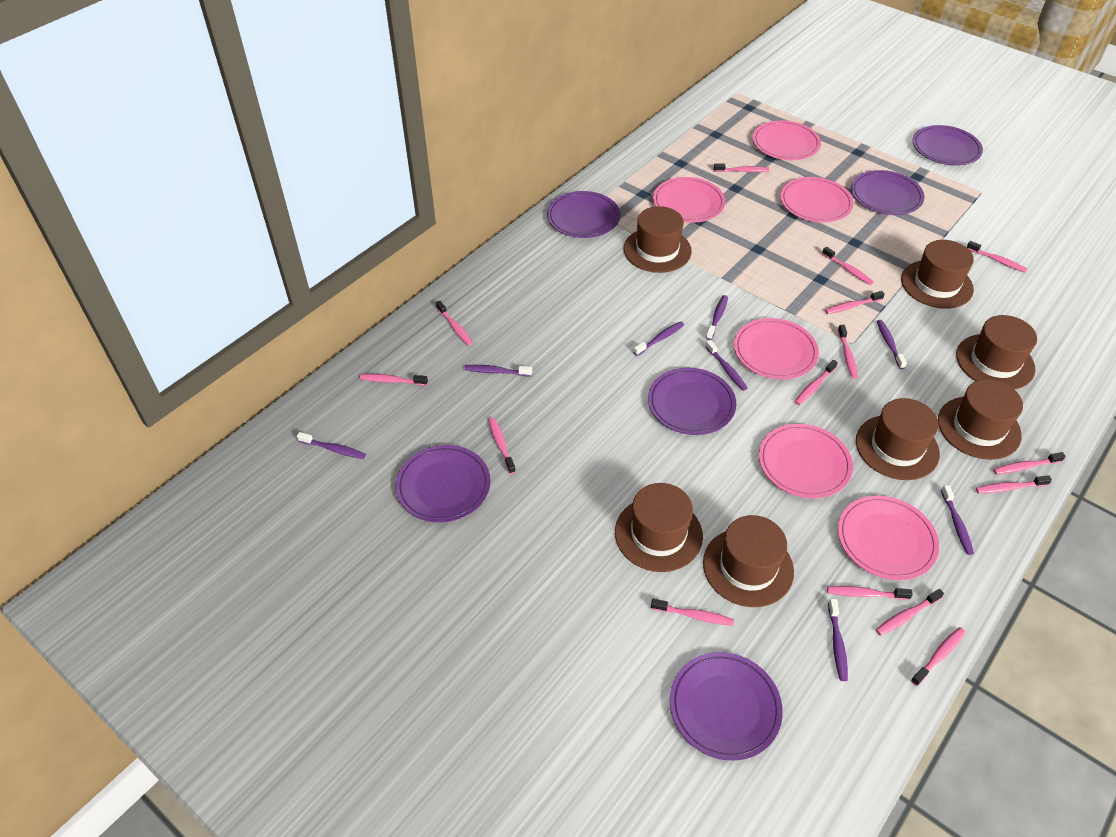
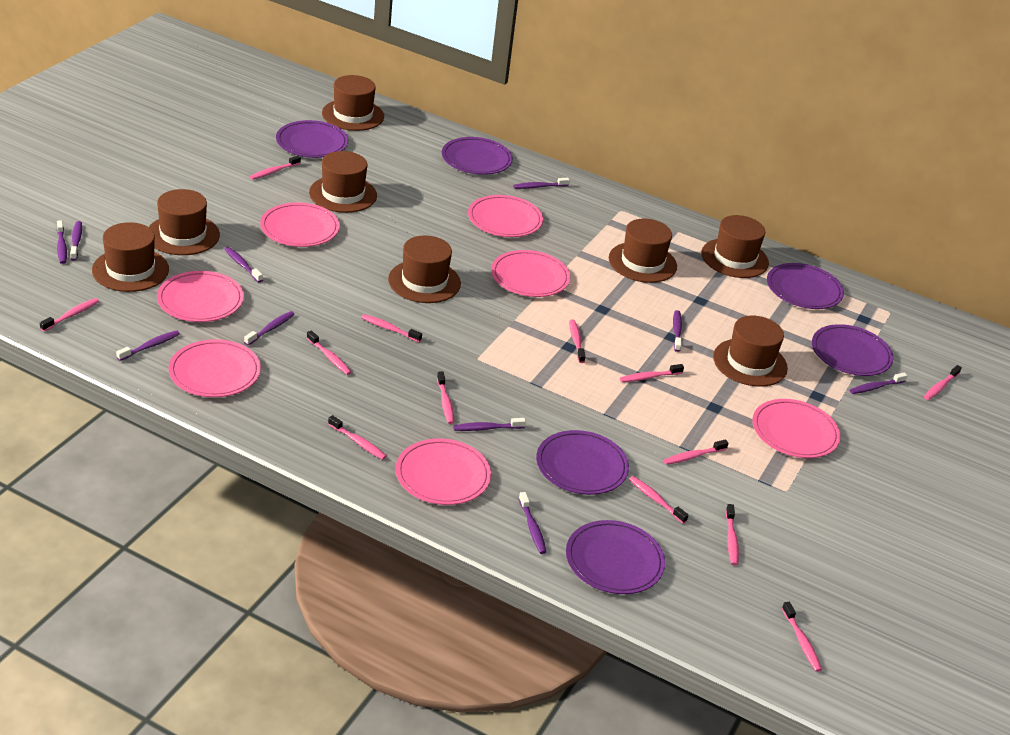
brown hat: 7 -> 8
pink plate: 6 -> 7
pink toothbrush: 15 -> 13
purple toothbrush: 8 -> 10

